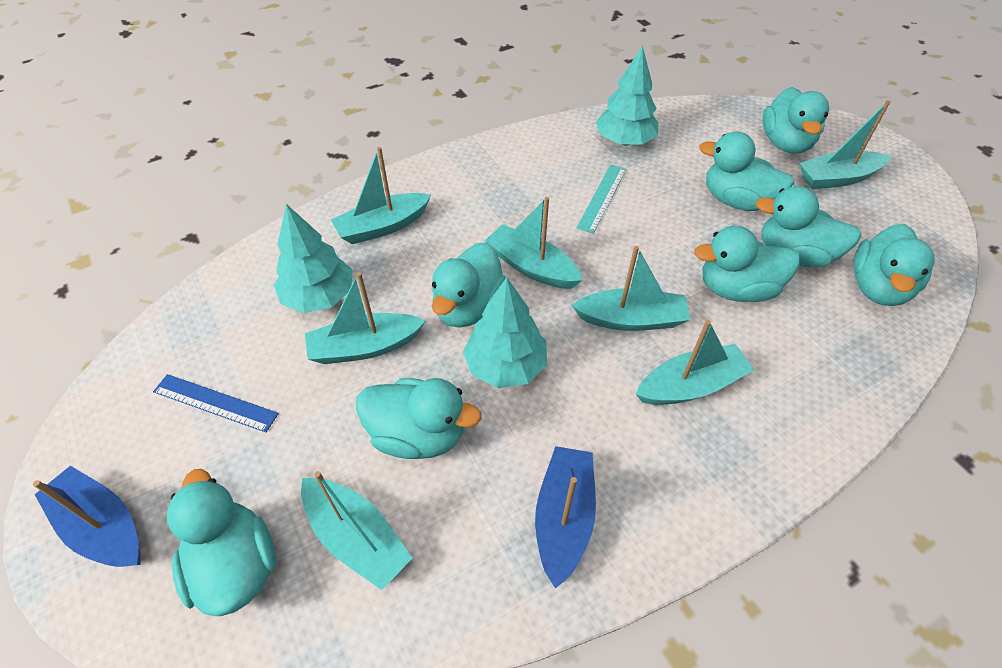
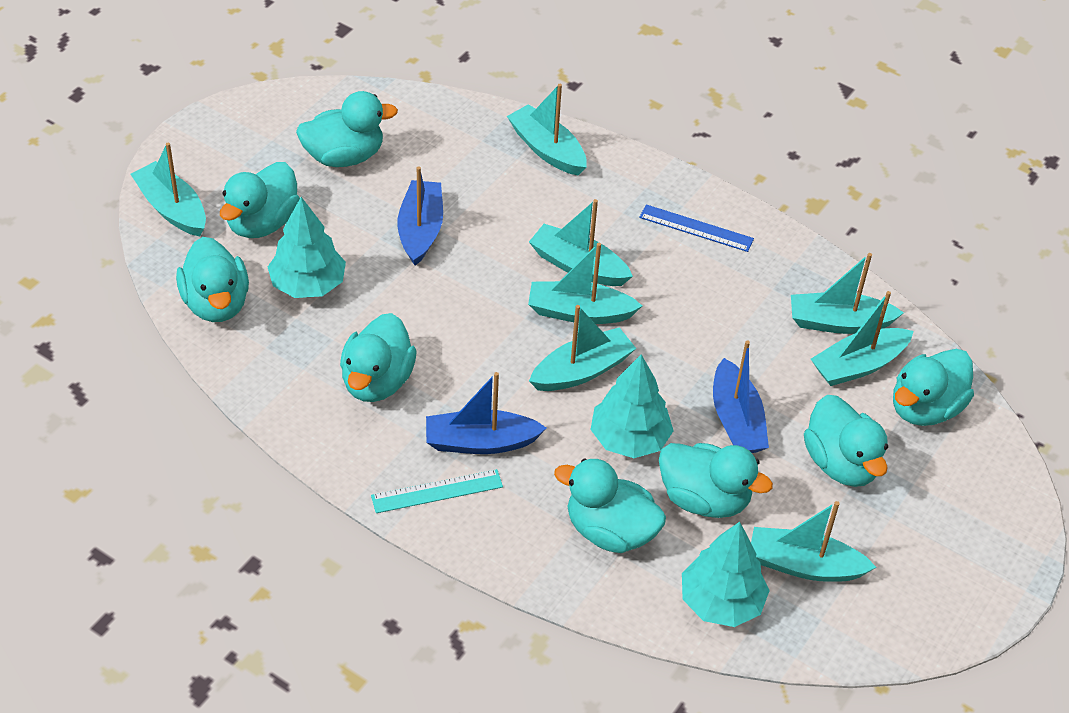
blue boat: 2 -> 3
turquoise boat: 7 -> 8

